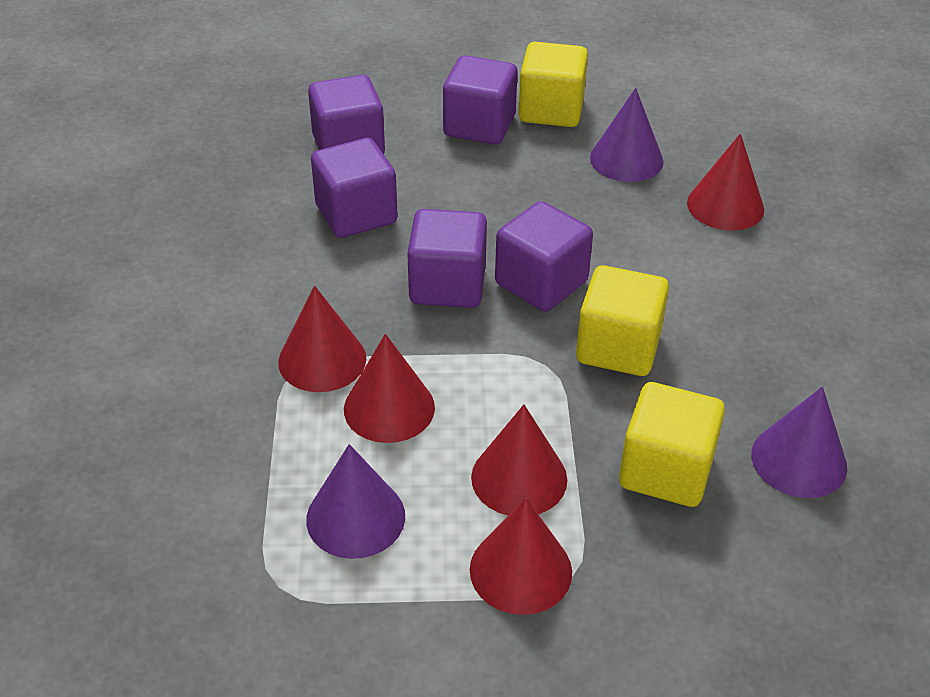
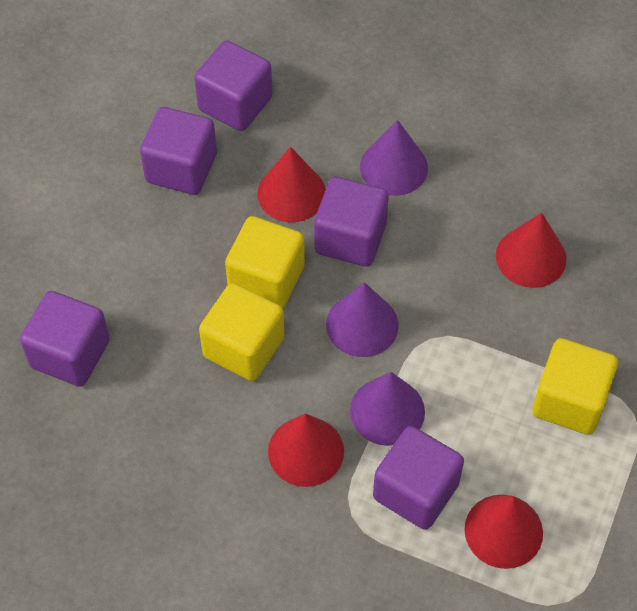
red cone: 5 -> 4

